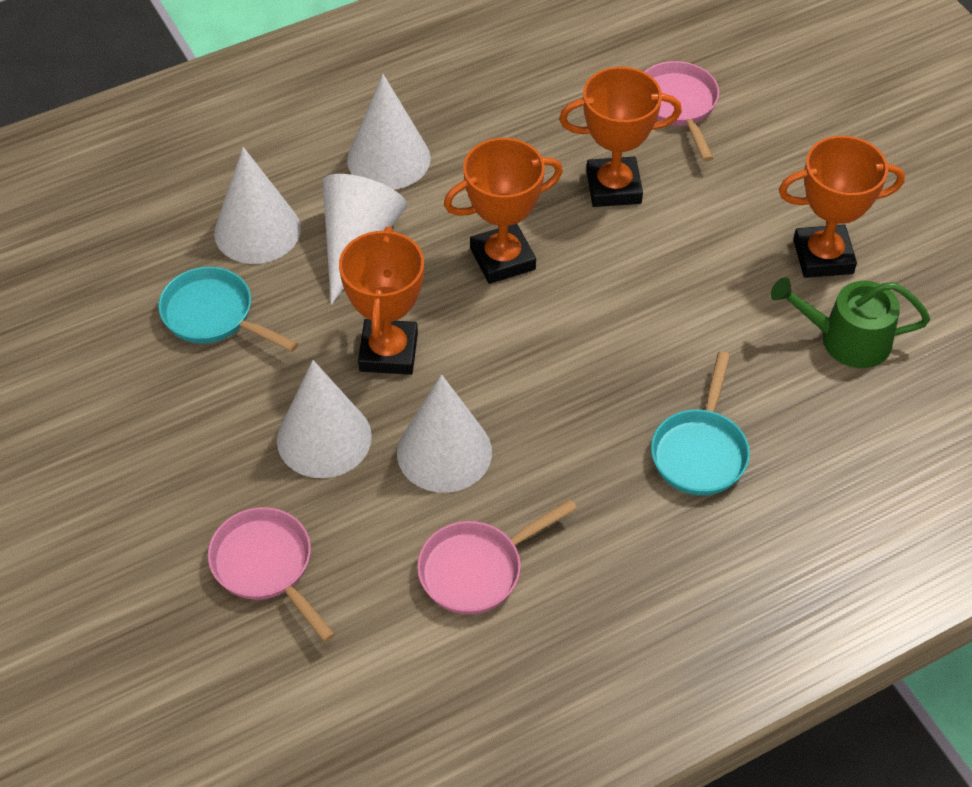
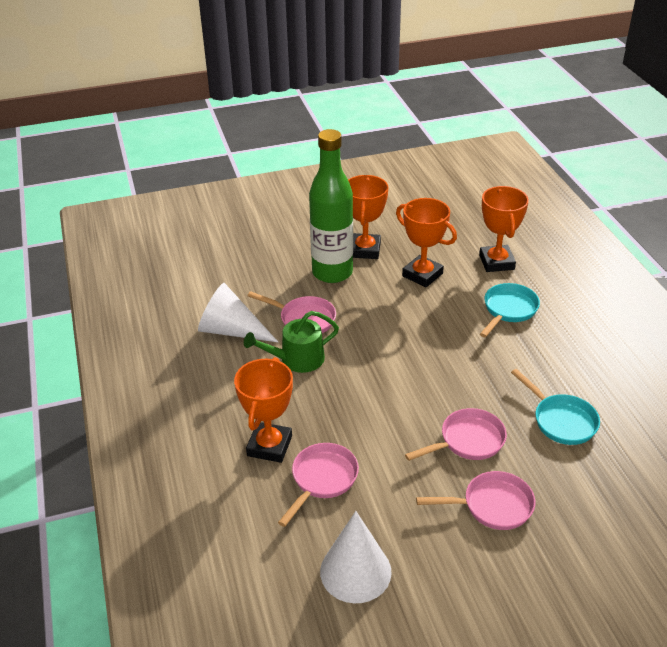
green bottle: 0 -> 1
pink pan: 3 -> 4
white cone: 5 -> 2

